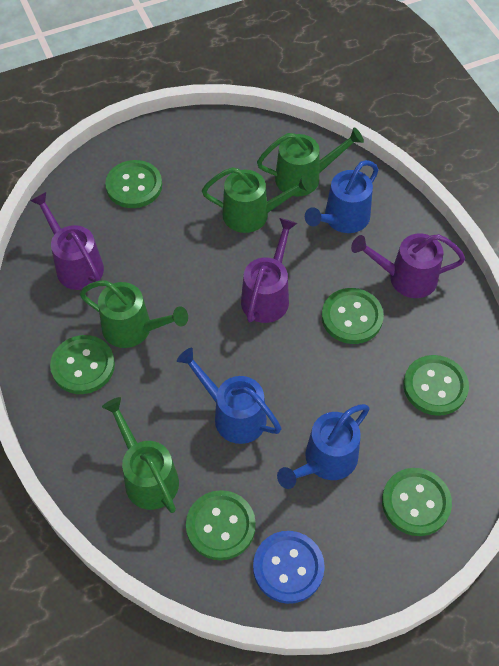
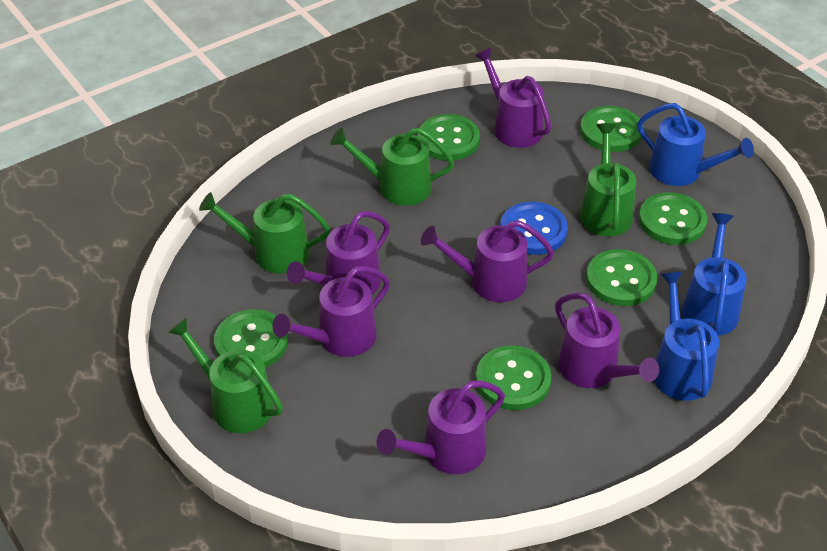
purple watering can: 3 -> 6

